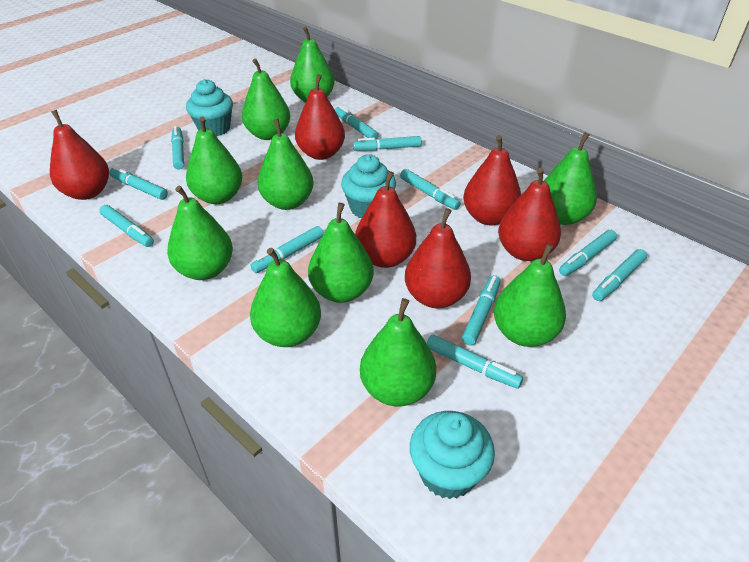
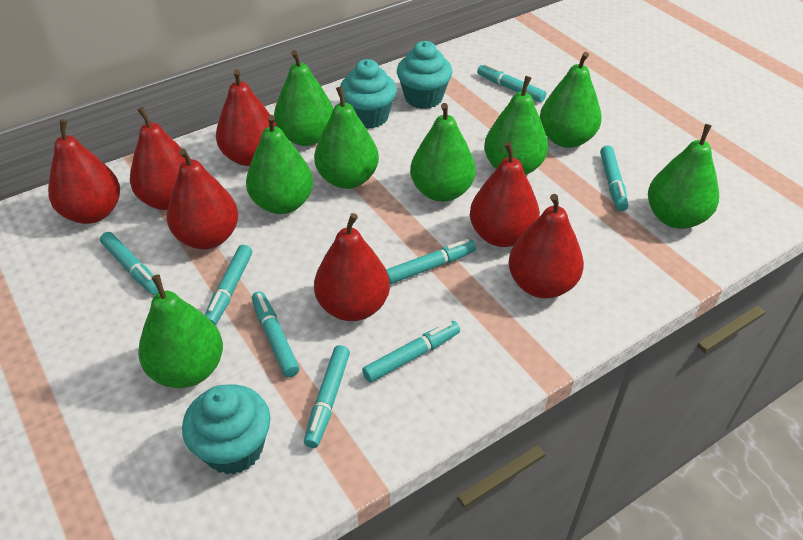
green pear: 10 -> 8
red pear: 6 -> 7
turquoise marker: 11 -> 8

